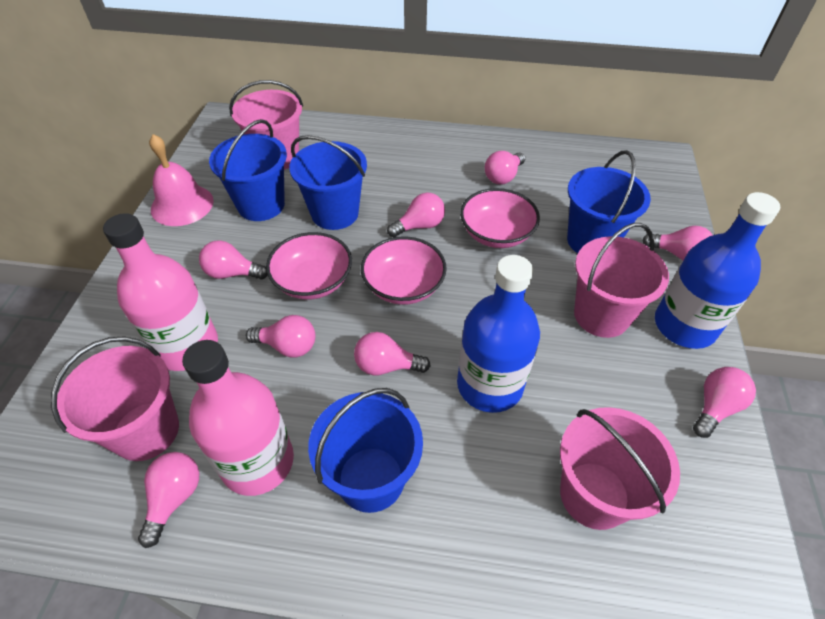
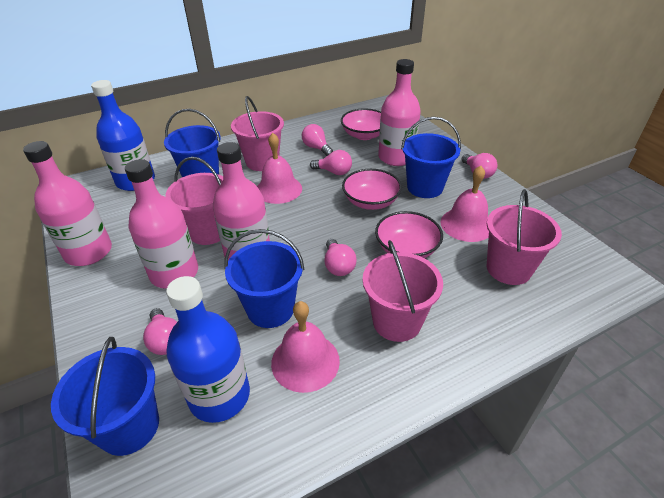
pink bell: 1 -> 3
pink bottle: 2 -> 4
pink light bulb: 8 -> 5

